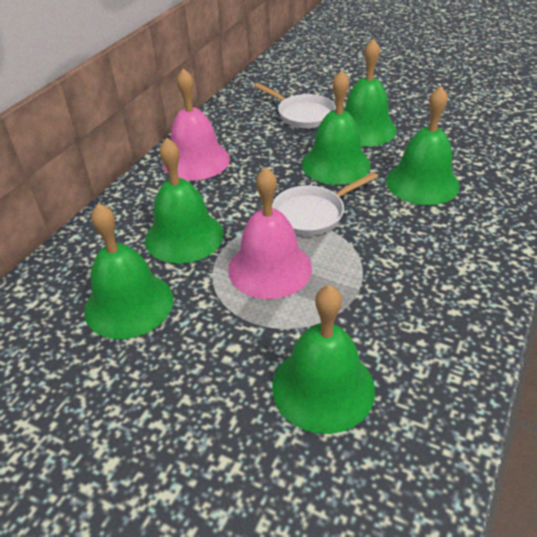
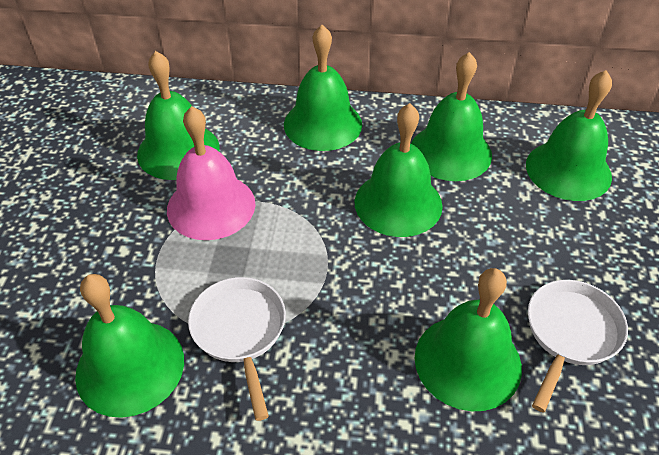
green bell: 6 -> 7
pink bell: 2 -> 1

